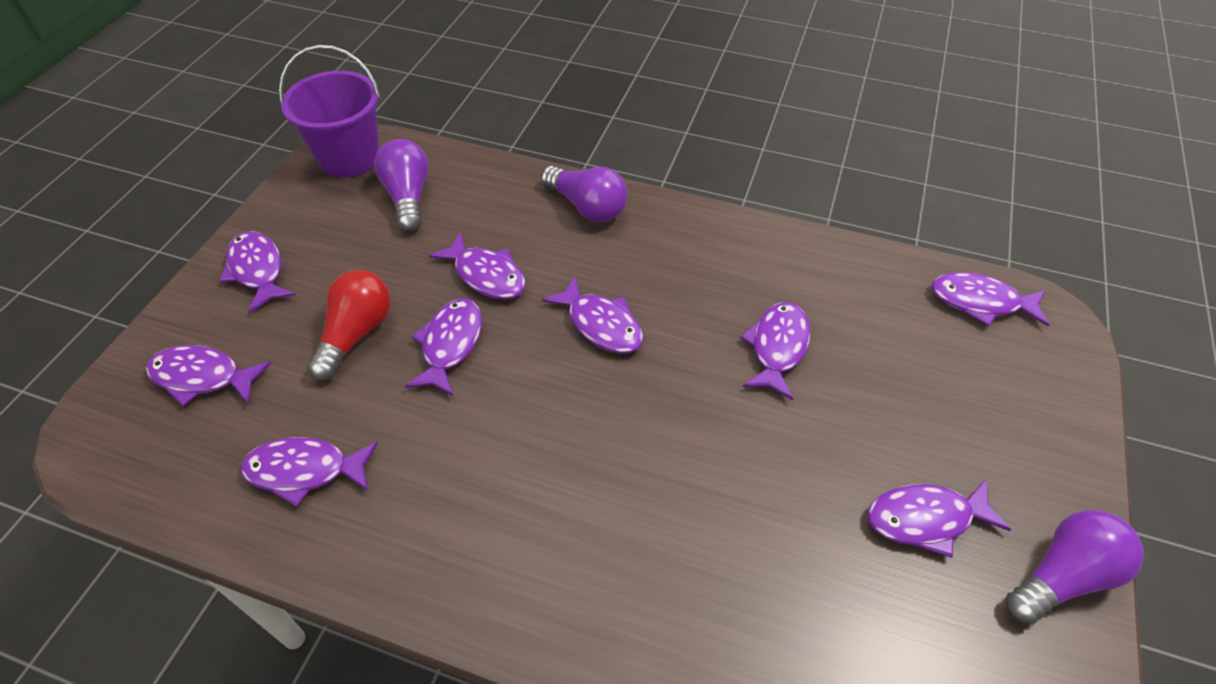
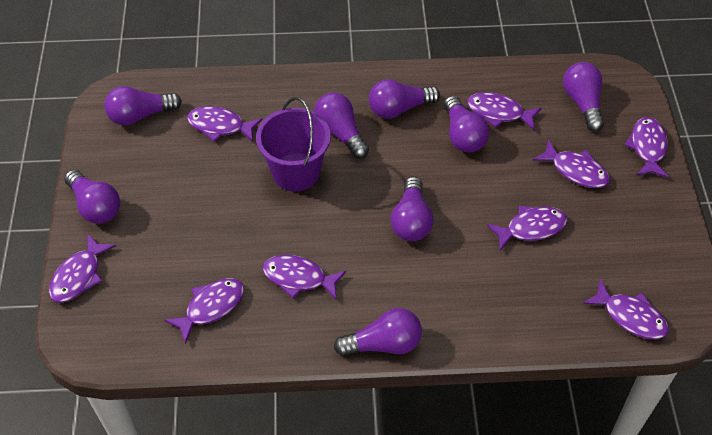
purple light bulb: 3 -> 8
red light bulb: 1 -> 0

